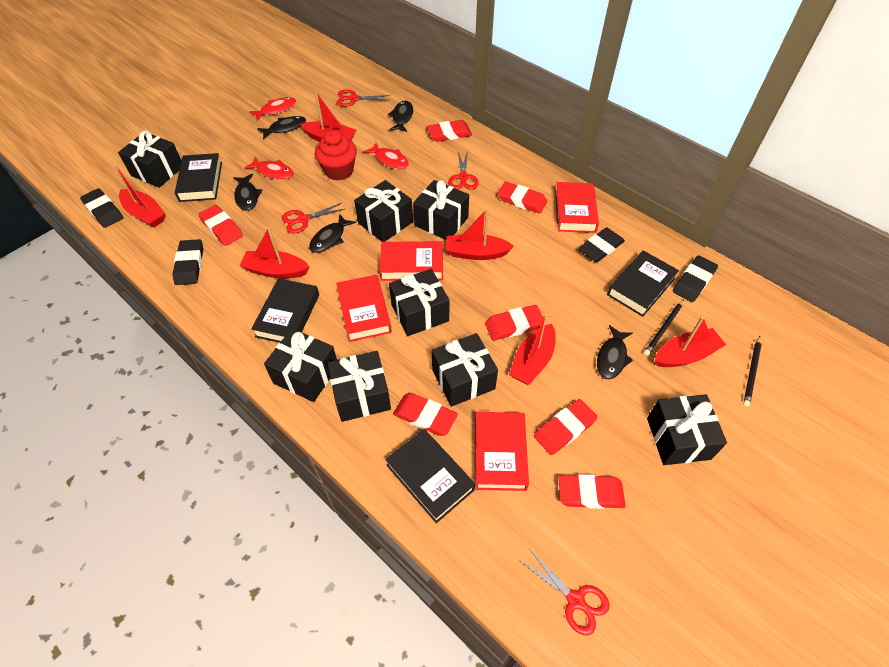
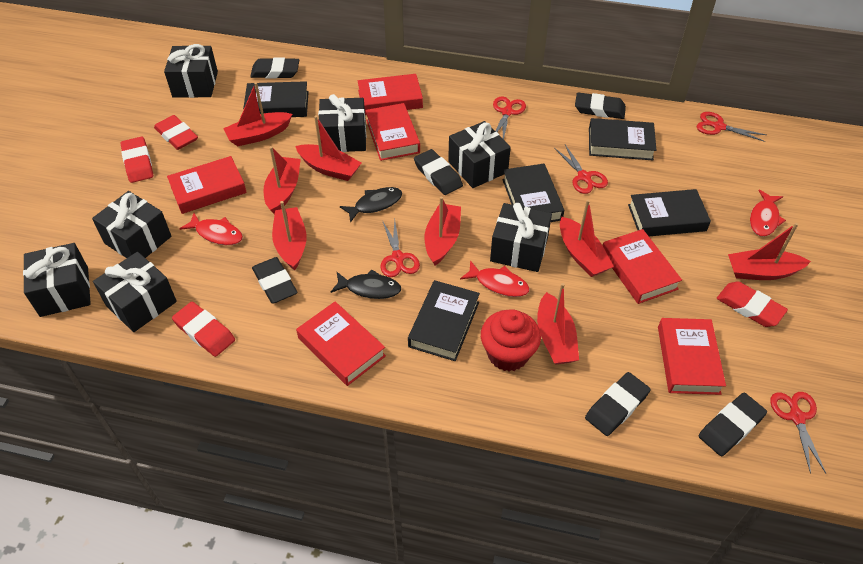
black book: 4 -> 5
black eraser: 4 -> 6
black fish: 5 -> 2
black gift: 8 -> 7
black pencil: 2 -> 0
red boat: 6 -> 8
red book: 4 -> 6
red eraser: 7 -> 4
red scissors: 4 -> 5

